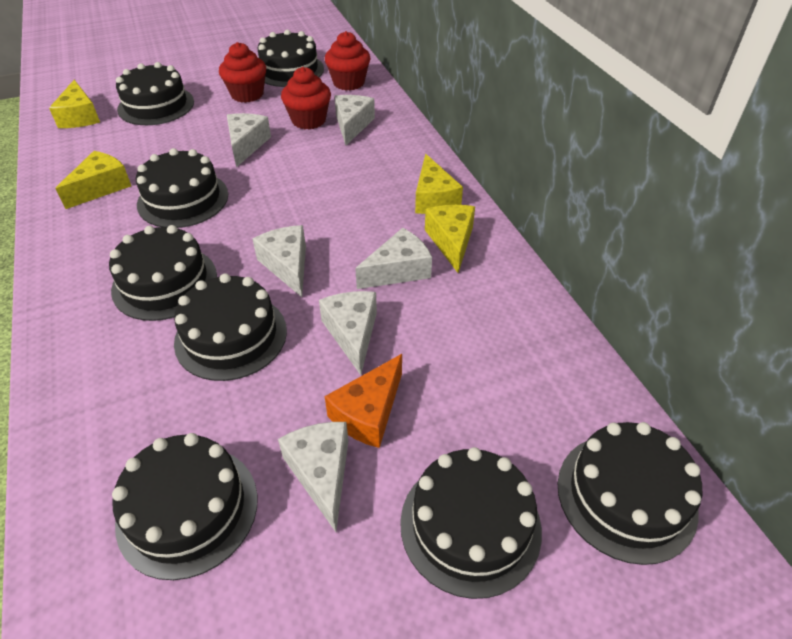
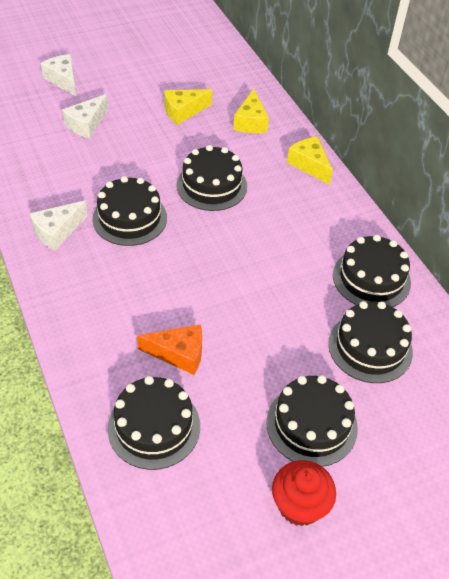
black cake: 8 -> 6
red cupcake: 3 -> 1
white cheese: 6 -> 3
yellow cheese: 4 -> 3

